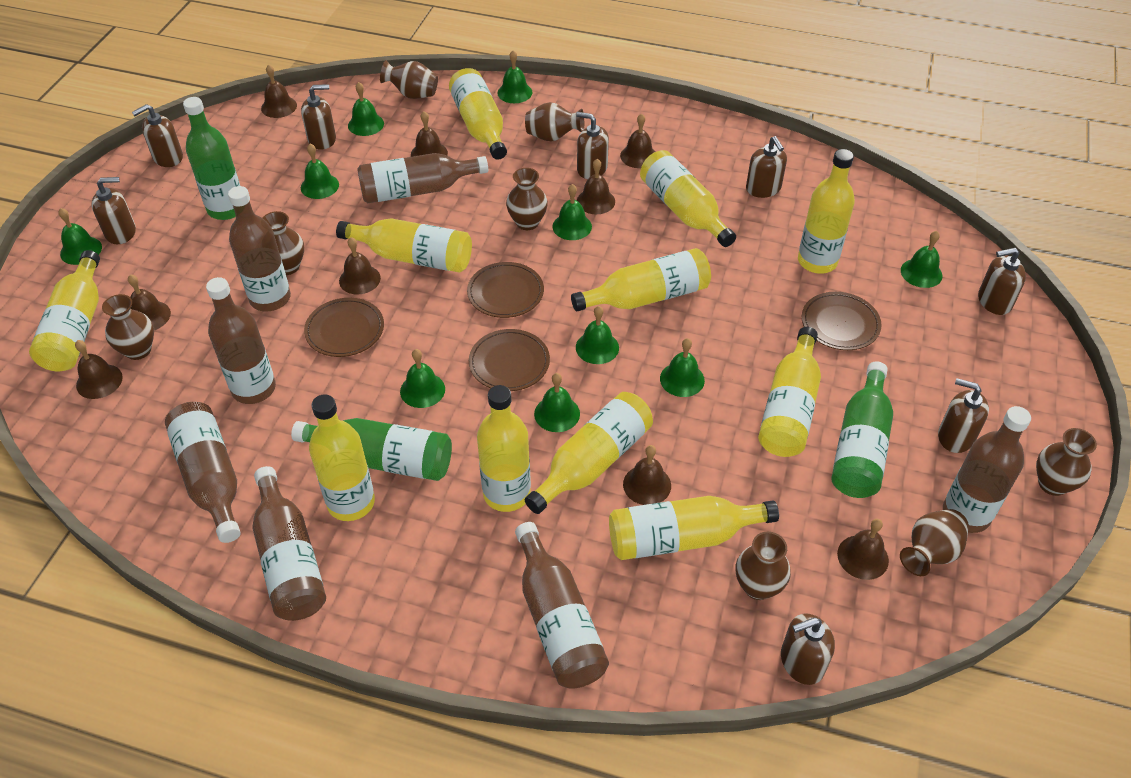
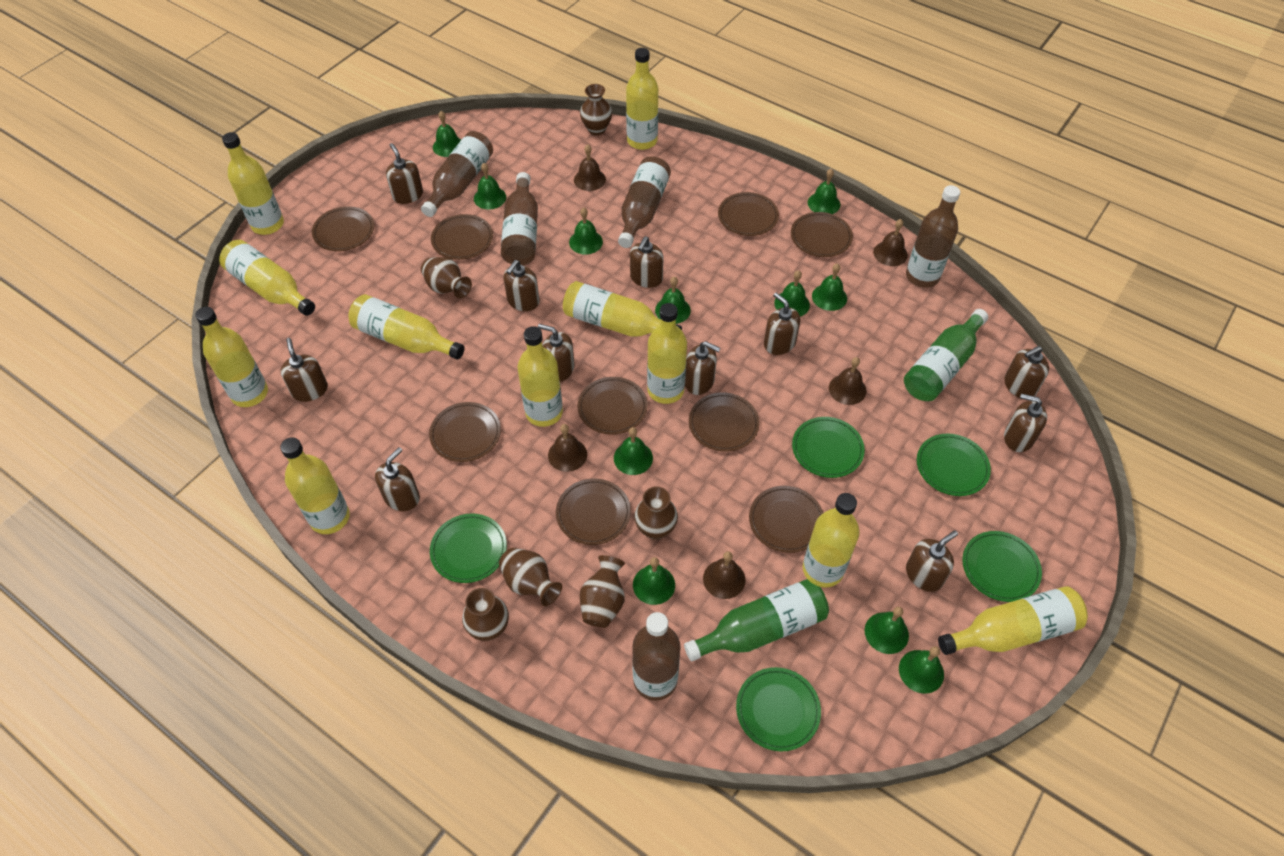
brown bell: 9 -> 5
brown bottle: 7 -> 5
brown plate: 4 -> 9
brown soap dispenser: 8 -> 11
brown vase: 8 -> 6
green bell: 10 -> 11
green bottle: 3 -> 2
green plate: 0 -> 5

